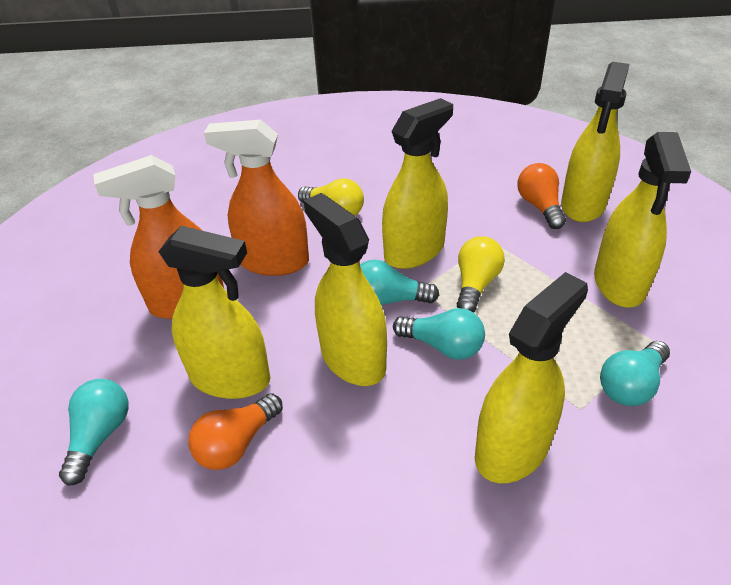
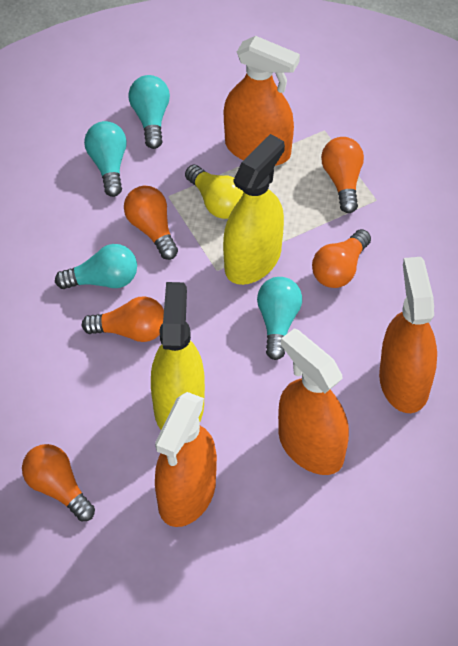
orange light bulb: 2 -> 5
orange spray bottle: 2 -> 4
yellow light bulb: 2 -> 1
yellow spray bottle: 6 -> 2

